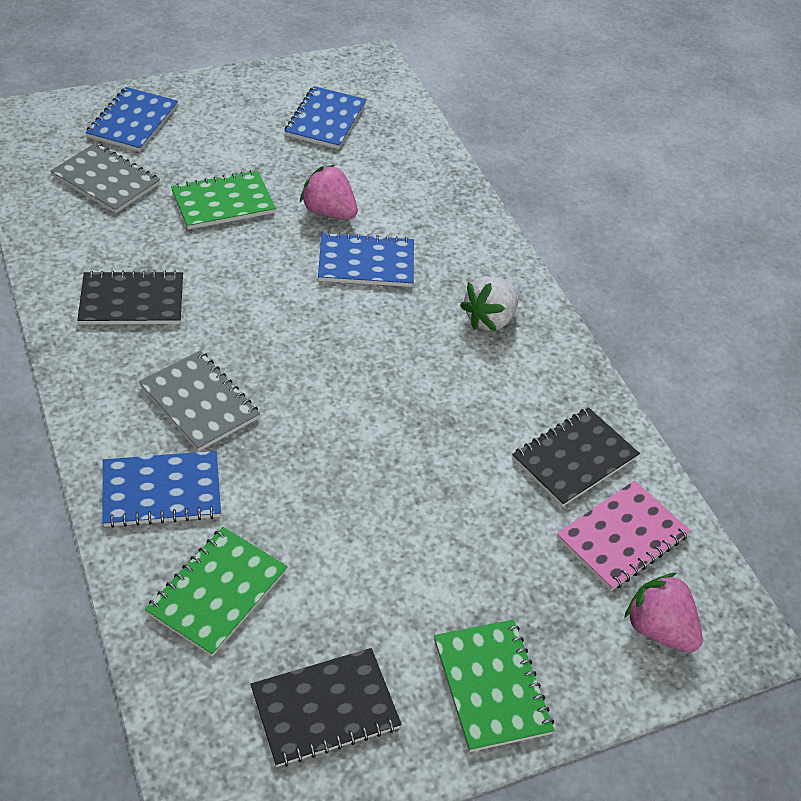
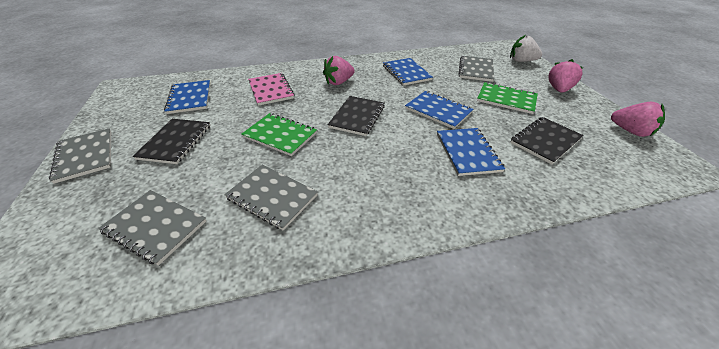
green notebook: 3 -> 2
grey notebook: 2 -> 4
pink strawberry: 2 -> 3

